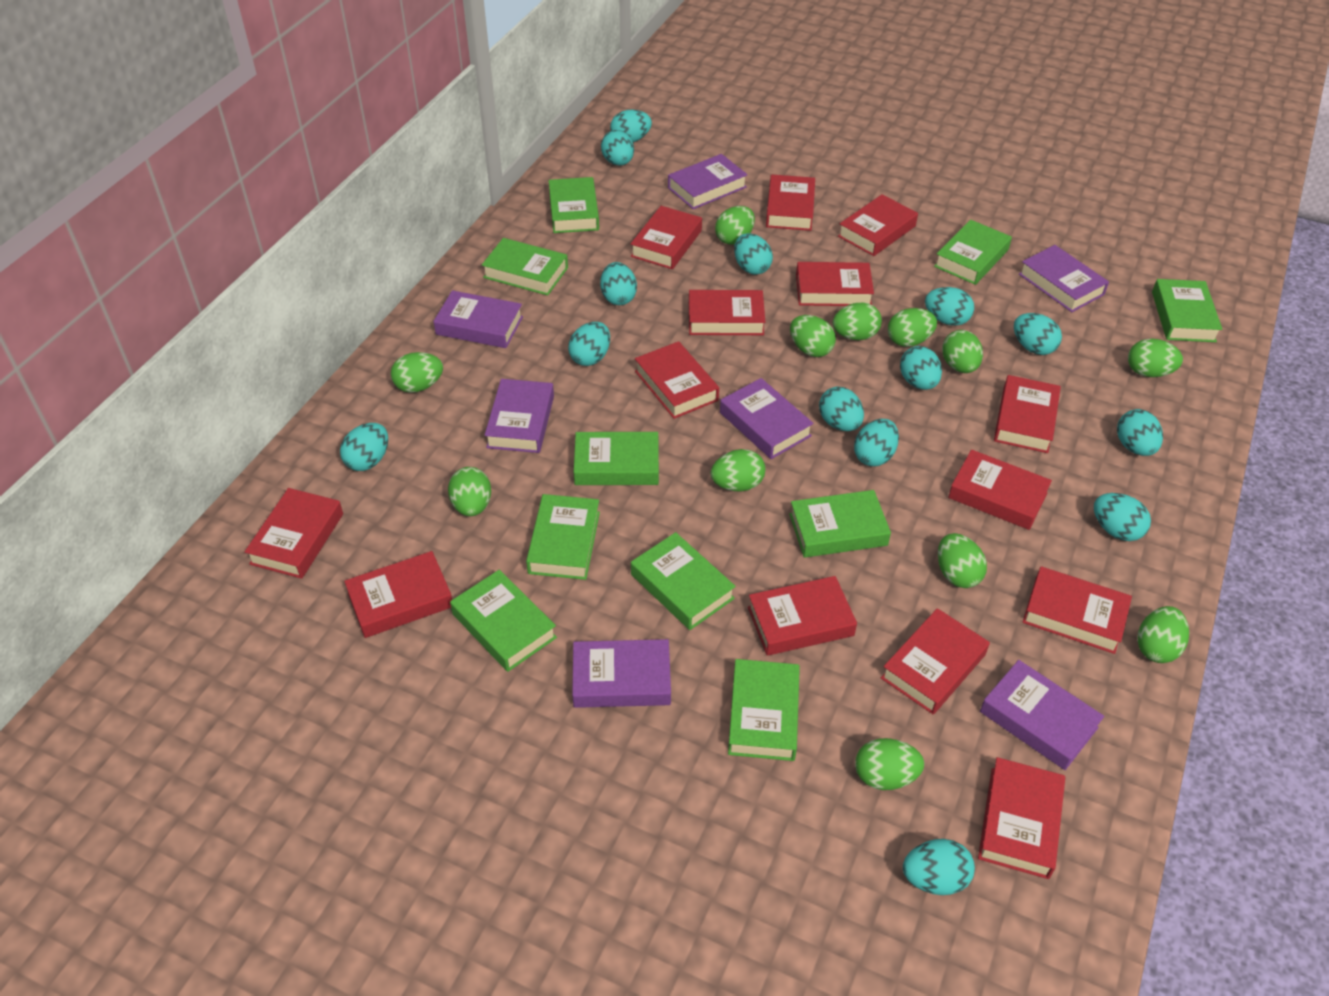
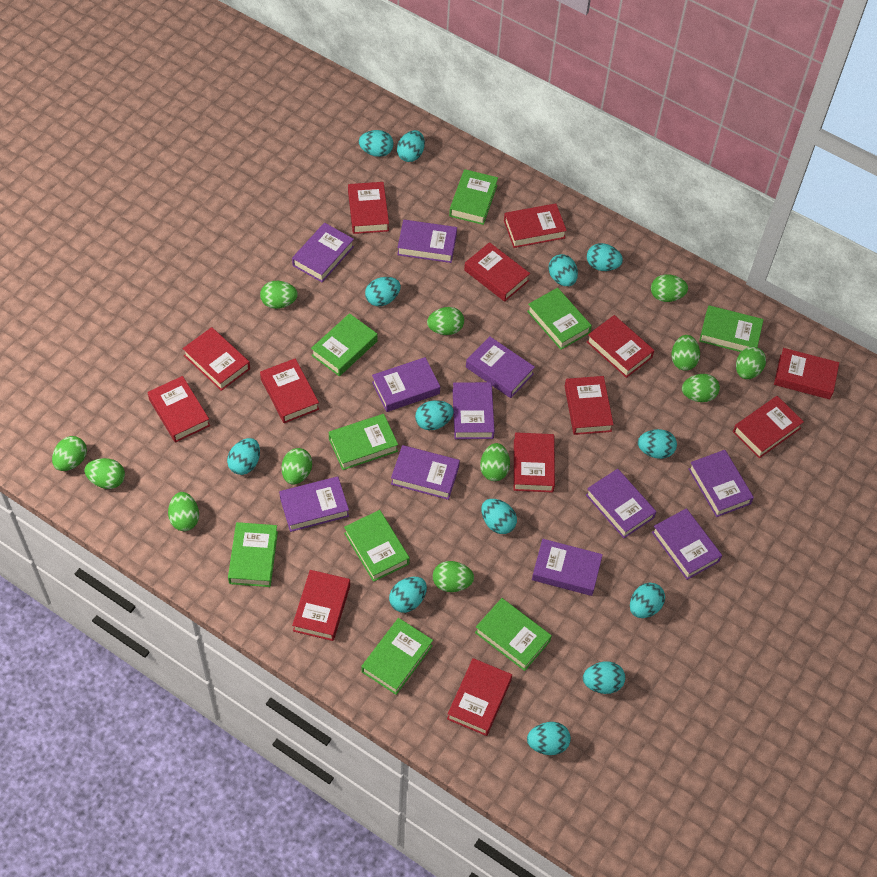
green book: 10 -> 9
purple book: 7 -> 11
red book: 14 -> 13
turquoise egg: 14 -> 13

